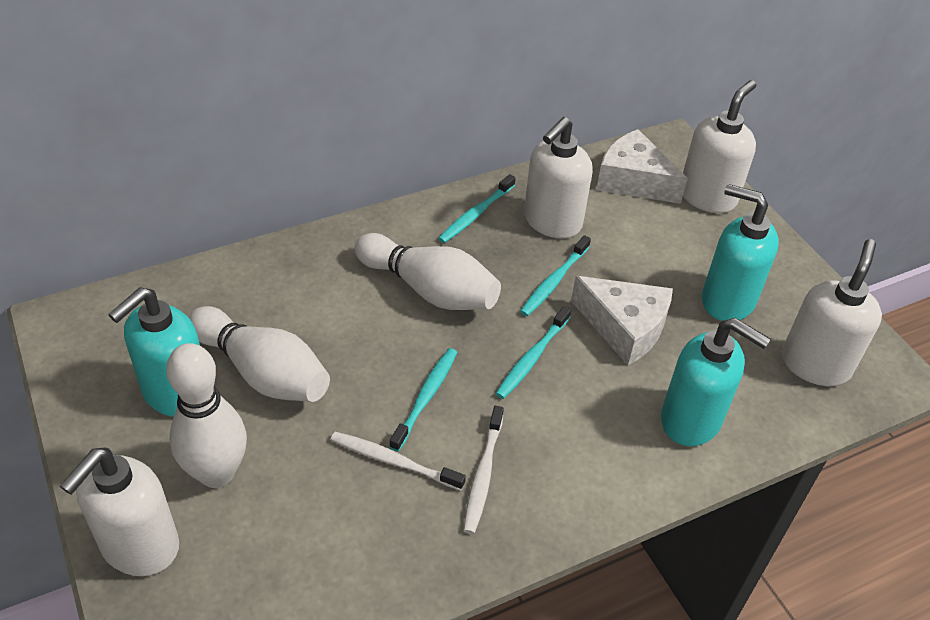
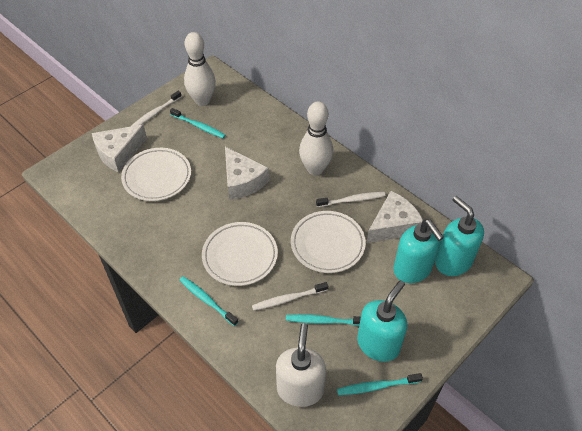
white bowling pin: 3 -> 2
white cheese: 2 -> 3
white plate: 0 -> 3
white soap dispenser: 4 -> 1
white toothbrush: 2 -> 3

